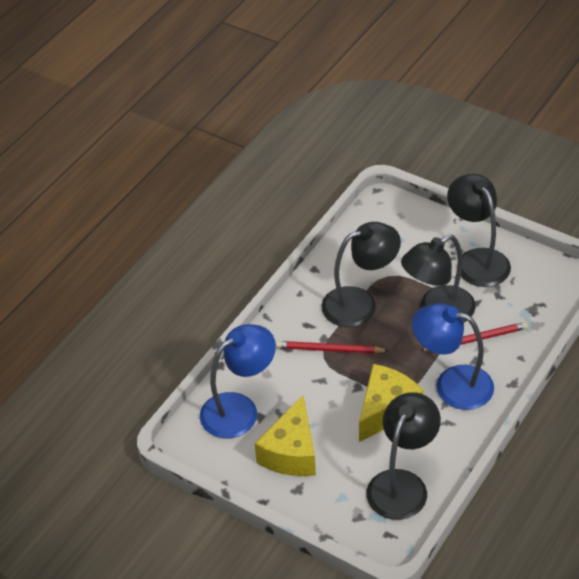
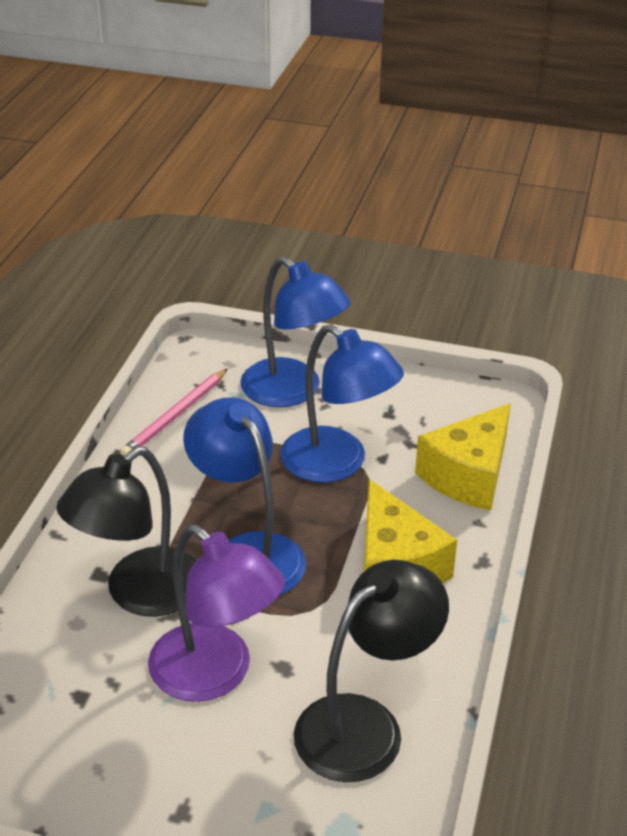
black lamp: 4 -> 2
blue lamp: 2 -> 3
pink pencil: 0 -> 1
purple lamp: 0 -> 1
red pencil: 2 -> 0

